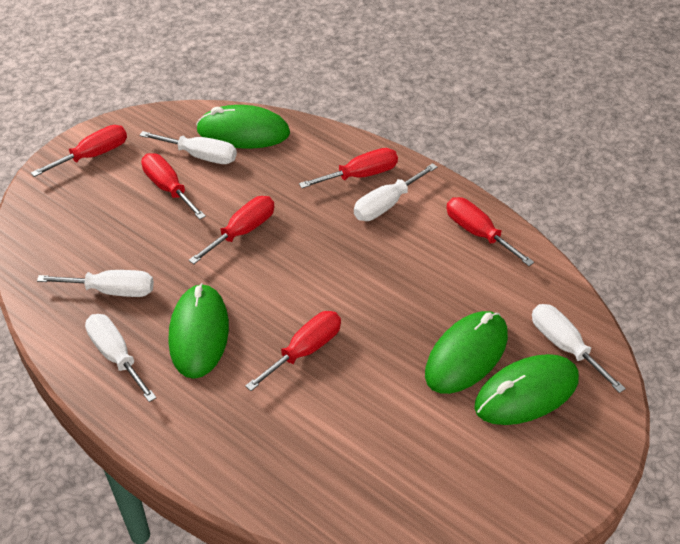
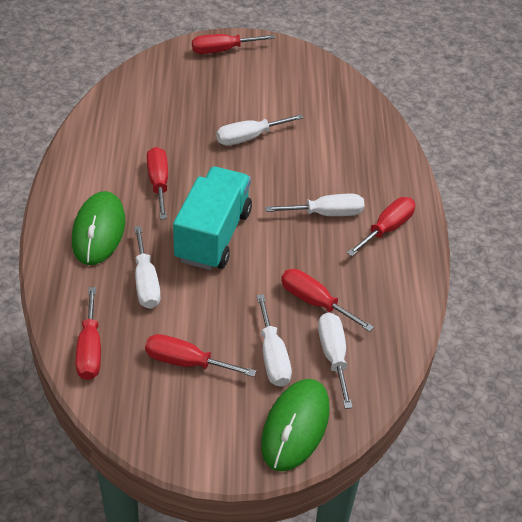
green mouse: 4 -> 2
turquoise truck: 0 -> 1

